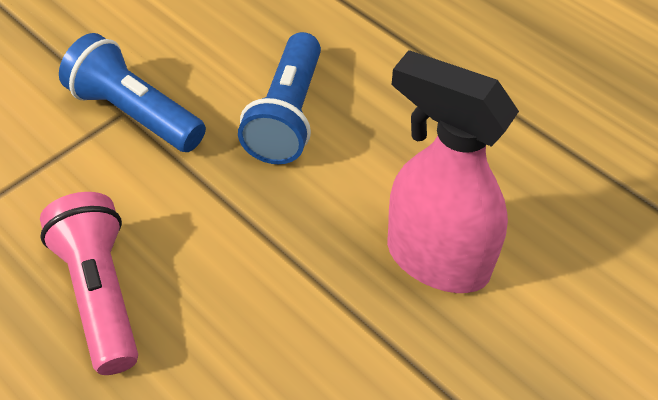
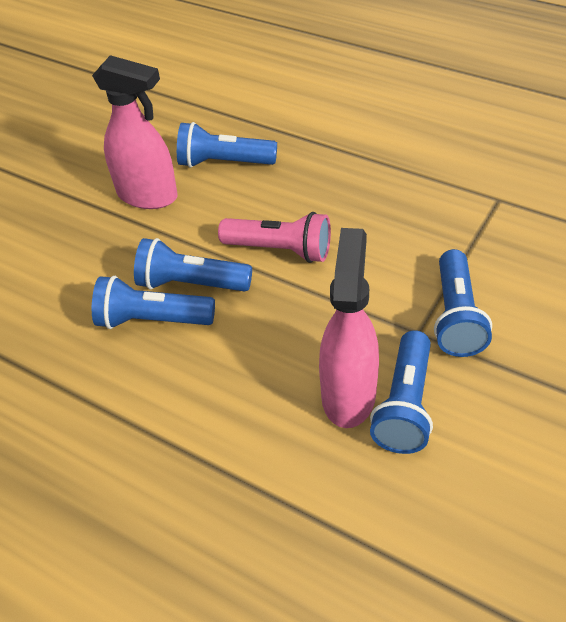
blue flashlight: 2 -> 5
pink spray bottle: 1 -> 2

